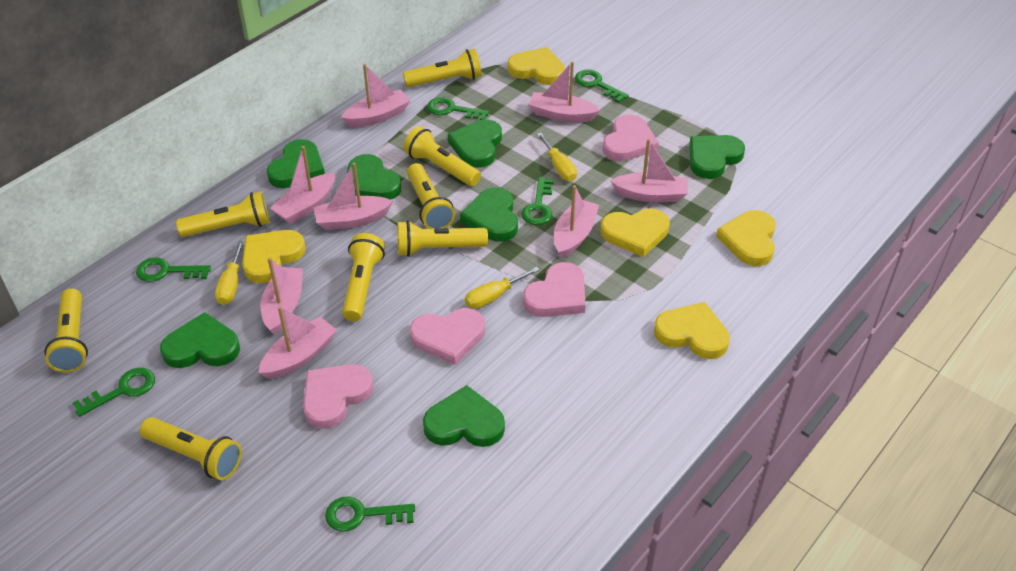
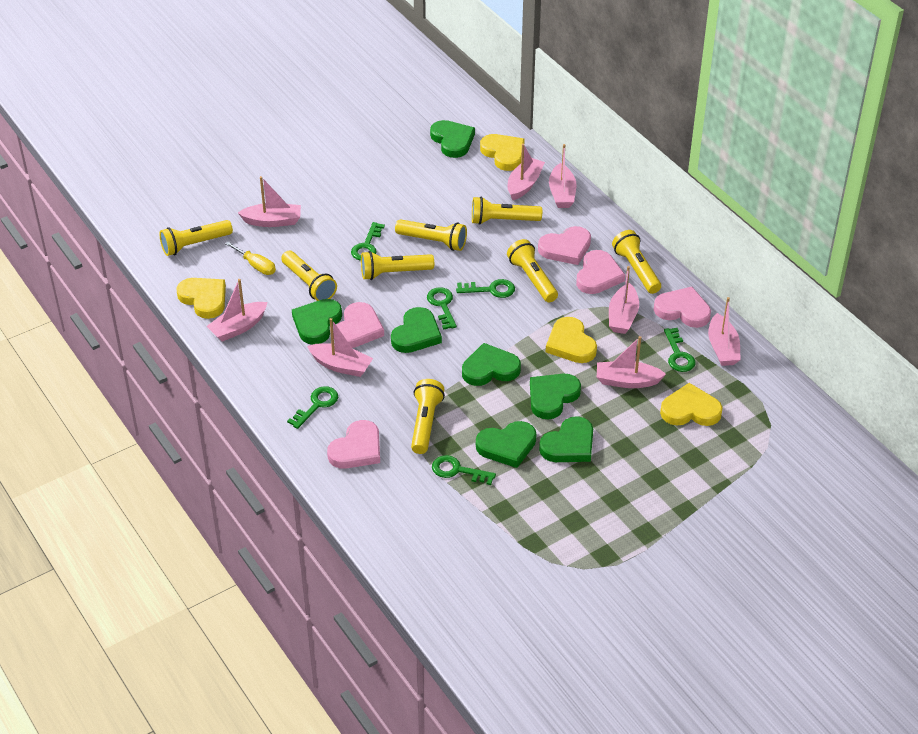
pink heart: 4 -> 5
yellow heart: 5 -> 4
yellow screwdriver: 3 -> 1

